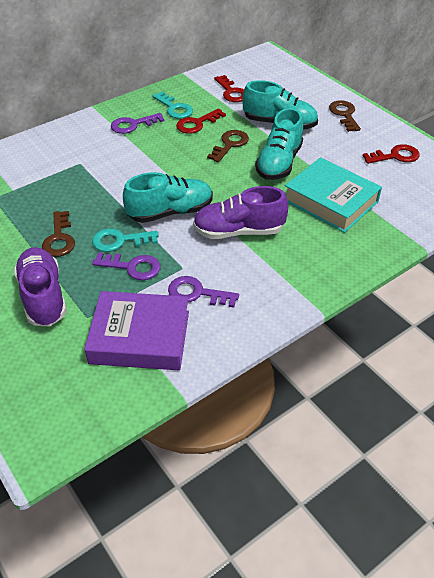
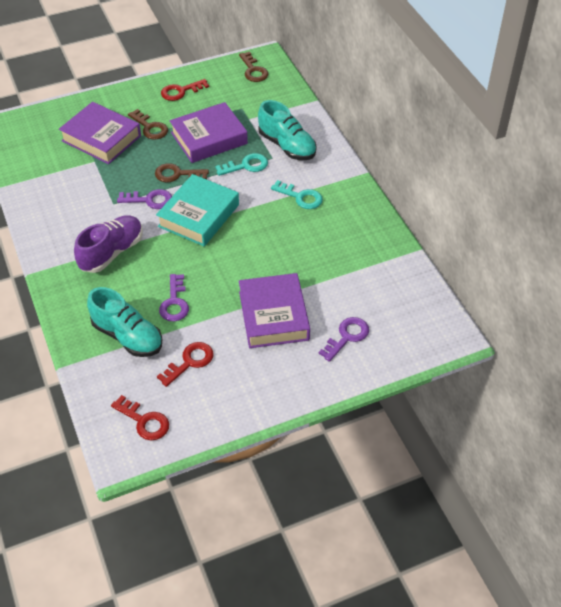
purple book: 1 -> 3
purple shoe: 2 -> 1
turquoise shoe: 3 -> 2

